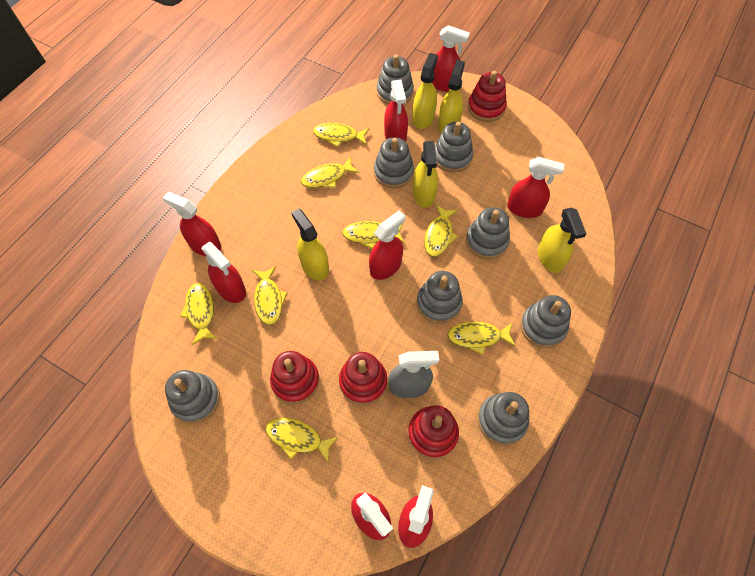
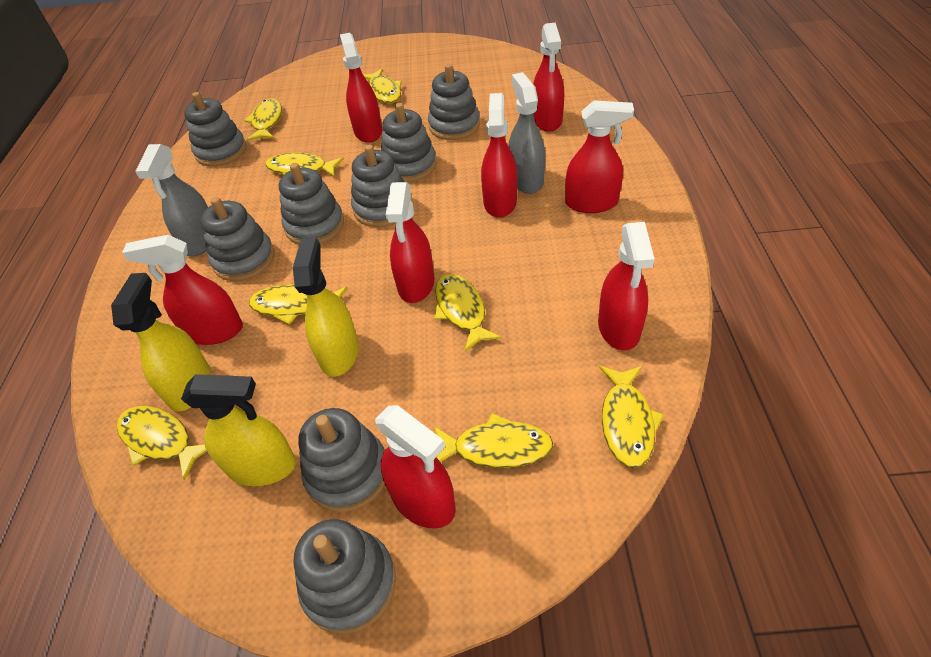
grey spray bottle: 1 -> 2
red stacking toy: 4 -> 0
yellow spray bottle: 5 -> 3

